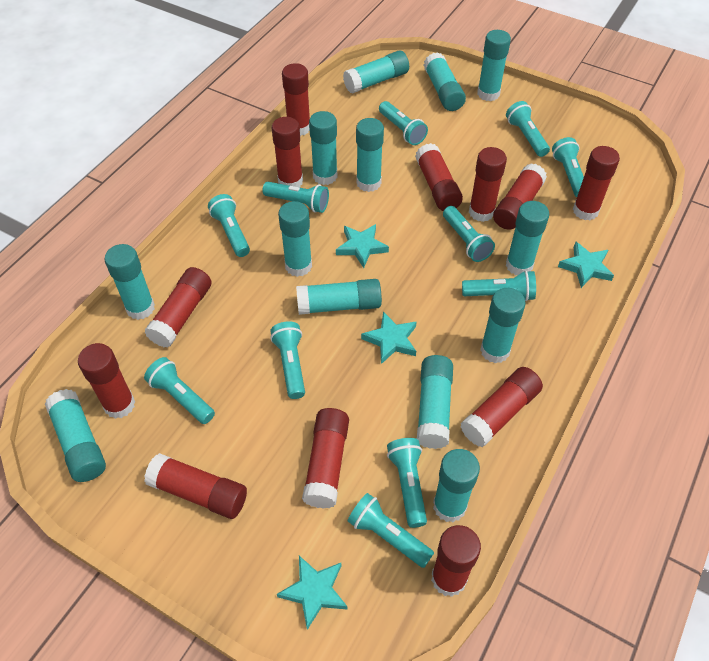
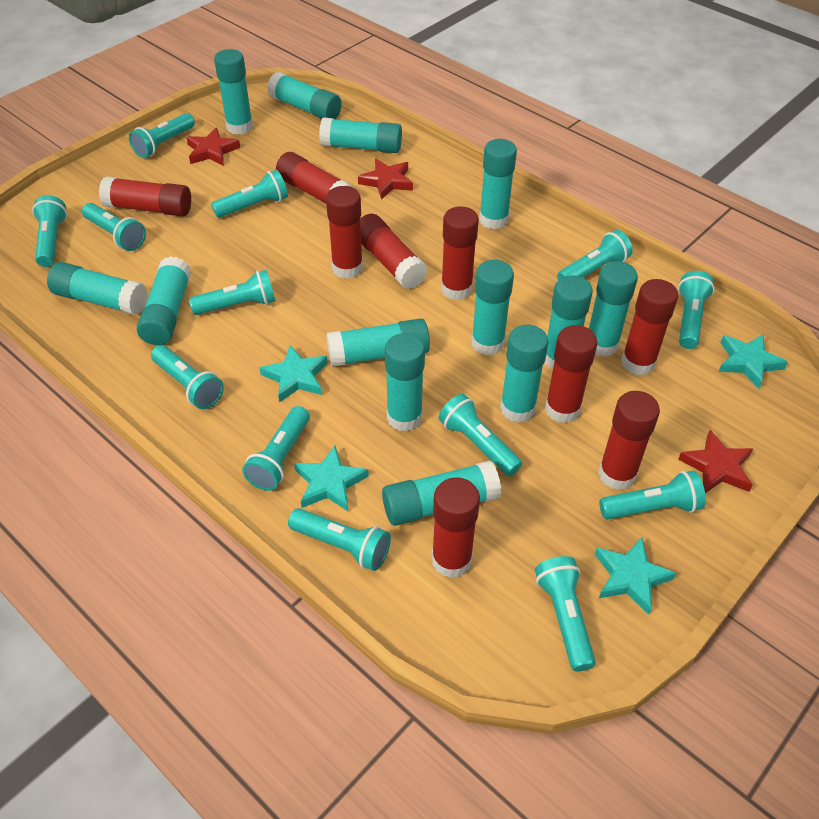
red glue stick: 12 -> 9
red star: 0 -> 3
turquoise flashlight: 11 -> 13

